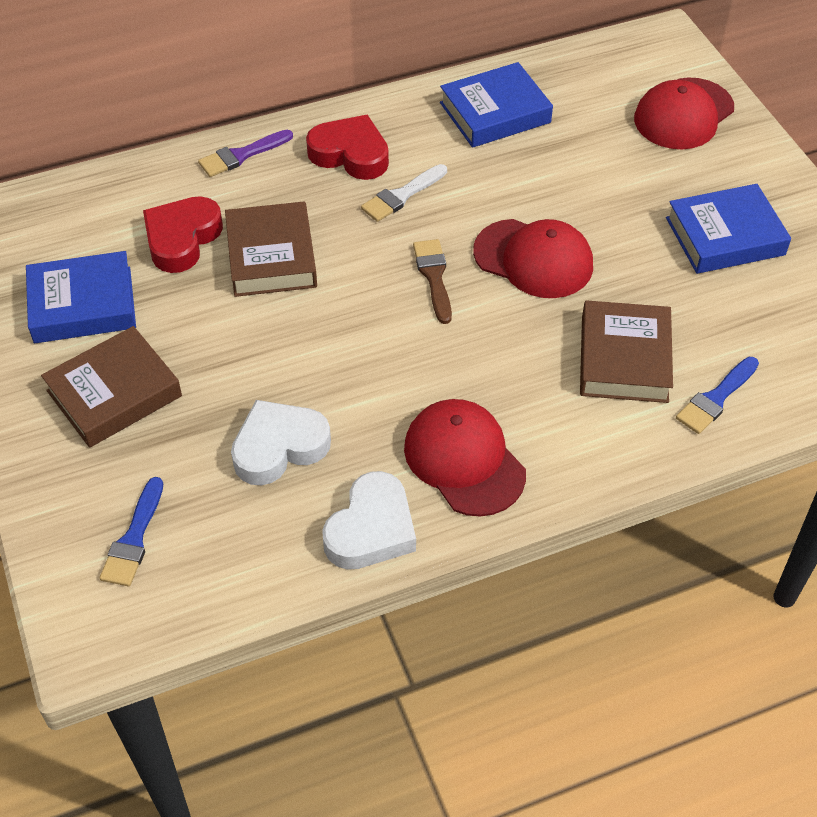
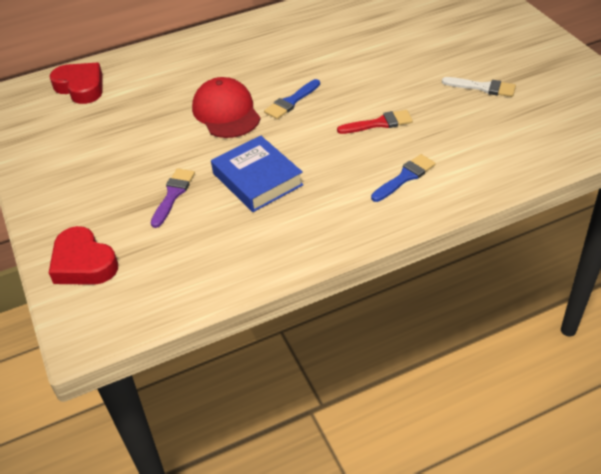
blue book: 3 -> 1
brown book: 3 -> 0
brown brush: 1 -> 0
red brush: 0 -> 1
red cap: 3 -> 1
white heart: 2 -> 0

